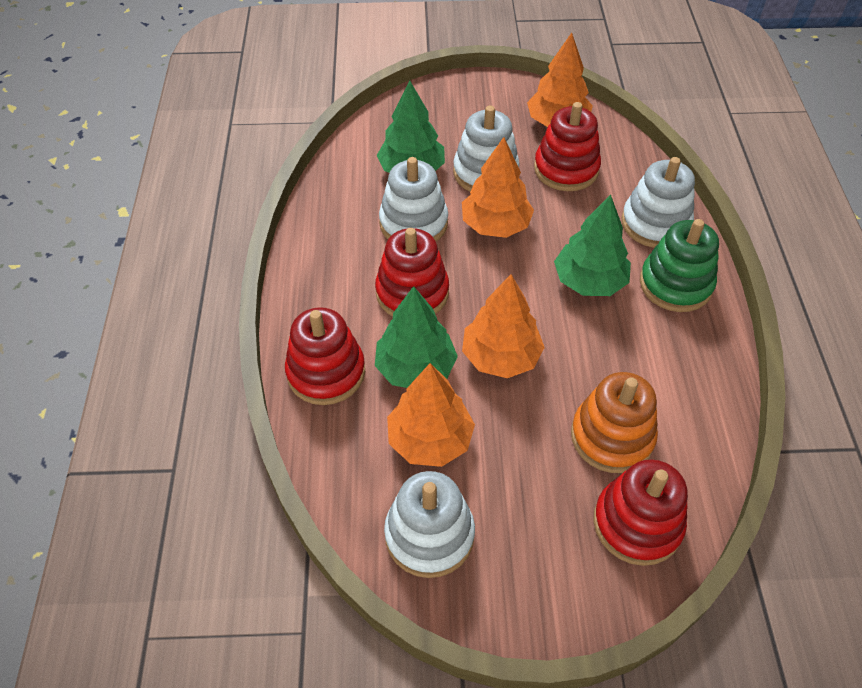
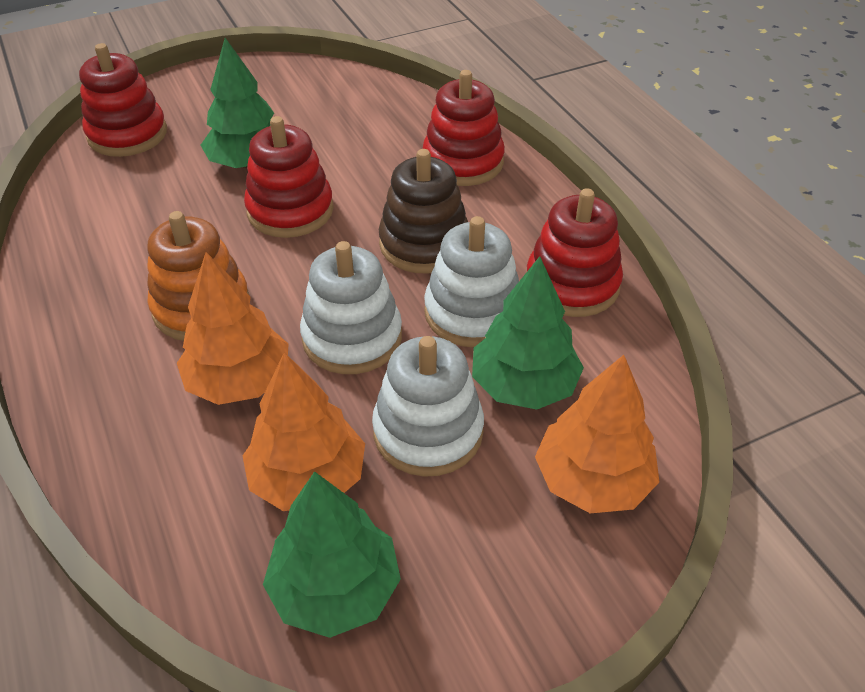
brown stacking toy: 0 -> 1
green stacking toy: 1 -> 0
orange tree: 4 -> 3
white stacking toy: 4 -> 3

